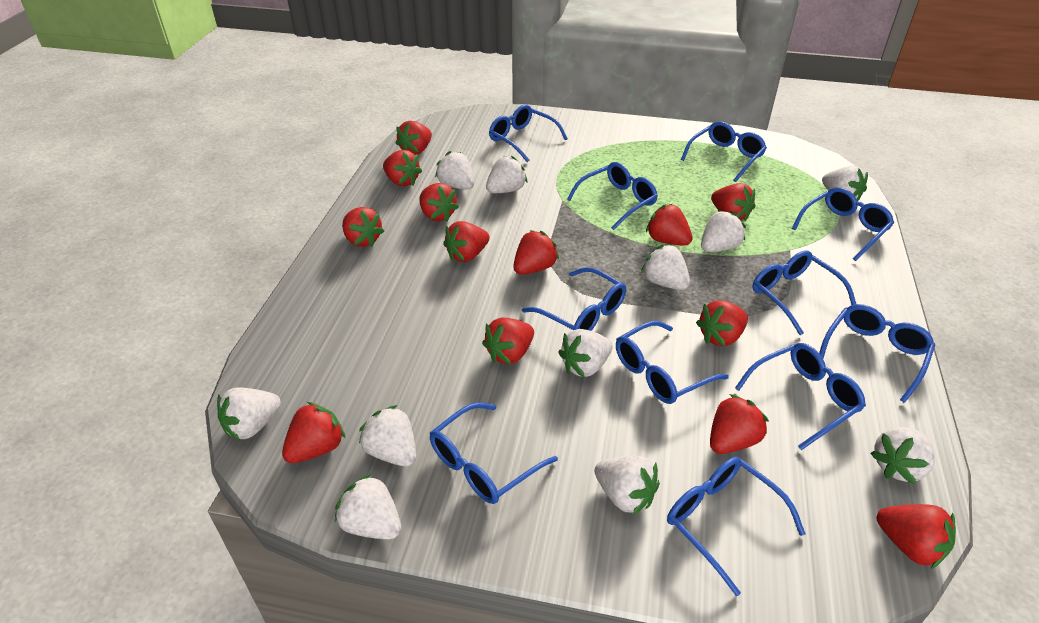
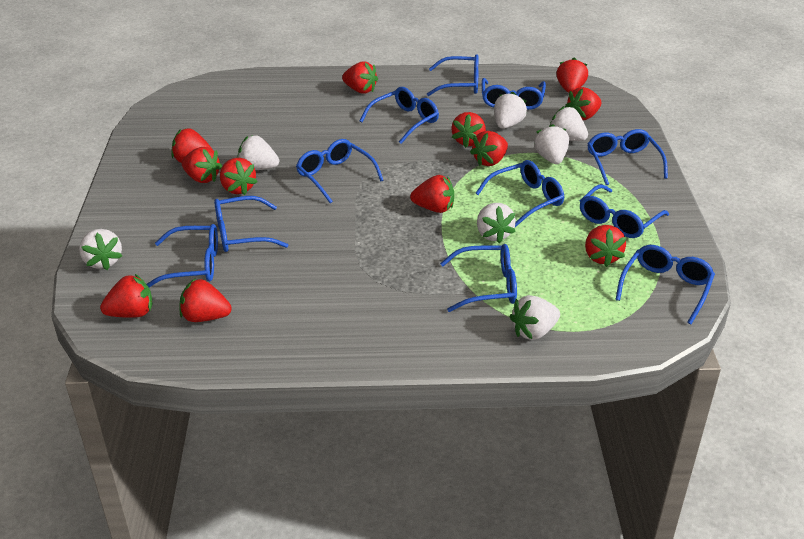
red strawberry: 13 -> 12
white strawberry: 11 -> 7

